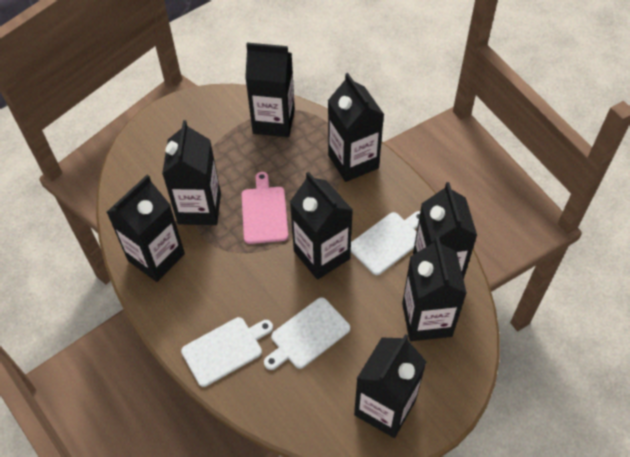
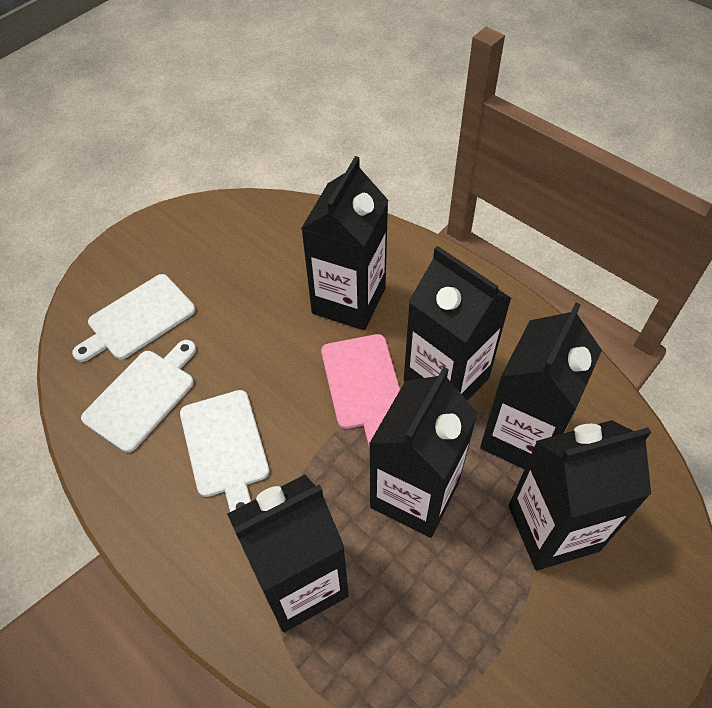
black carton: 8 -> 6

